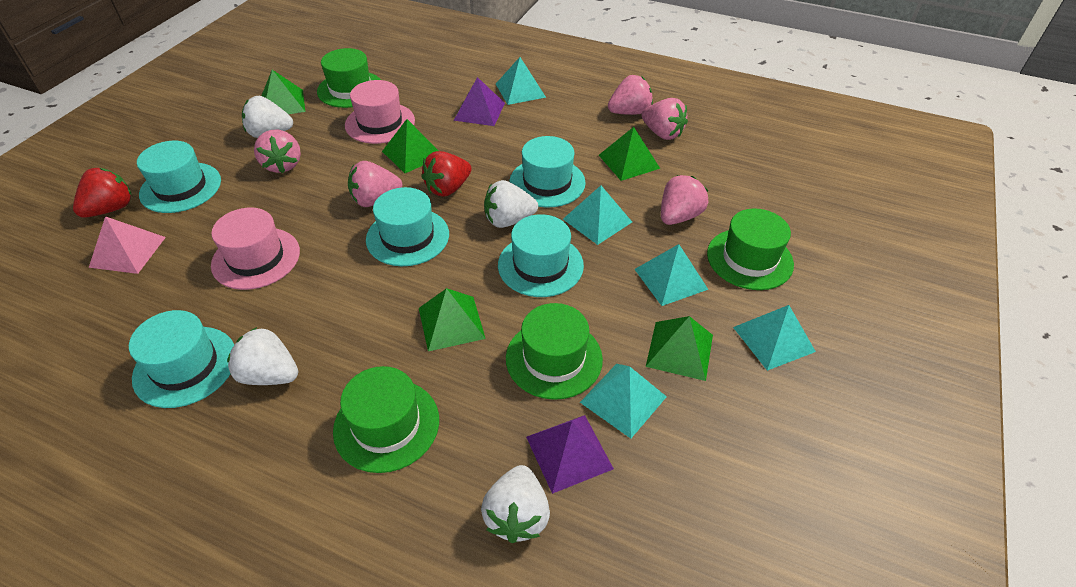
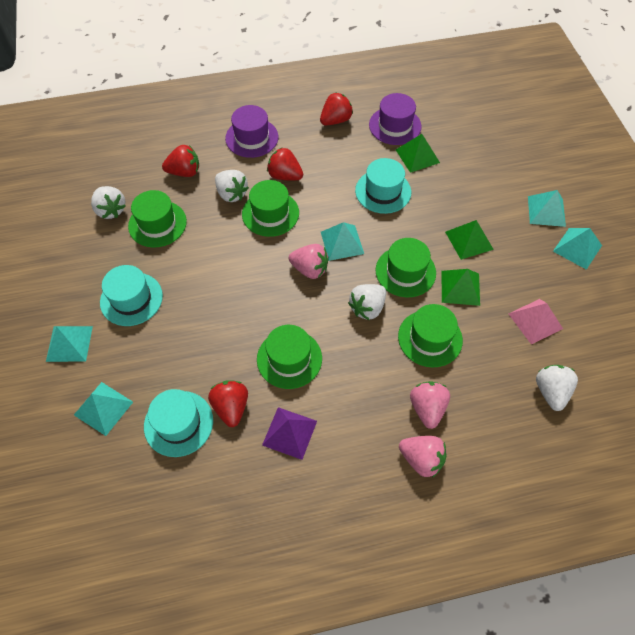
green hat: 4 -> 5
green pyramid: 5 -> 3
pink hat: 2 -> 0
pink strawberry: 5 -> 3
purple hat: 0 -> 2
purple pyramid: 2 -> 1
red strawberry: 2 -> 4
turquoise hat: 5 -> 3

